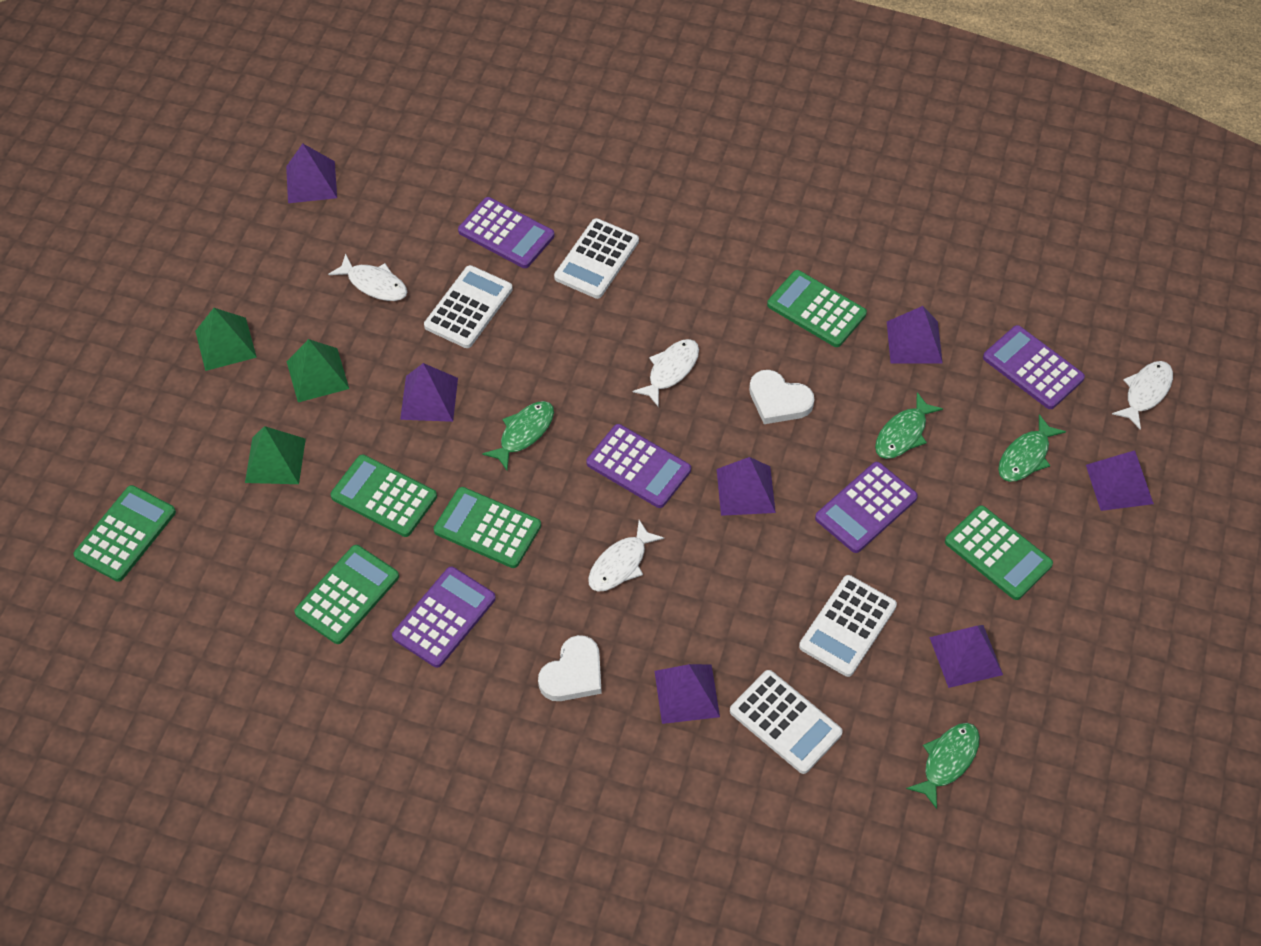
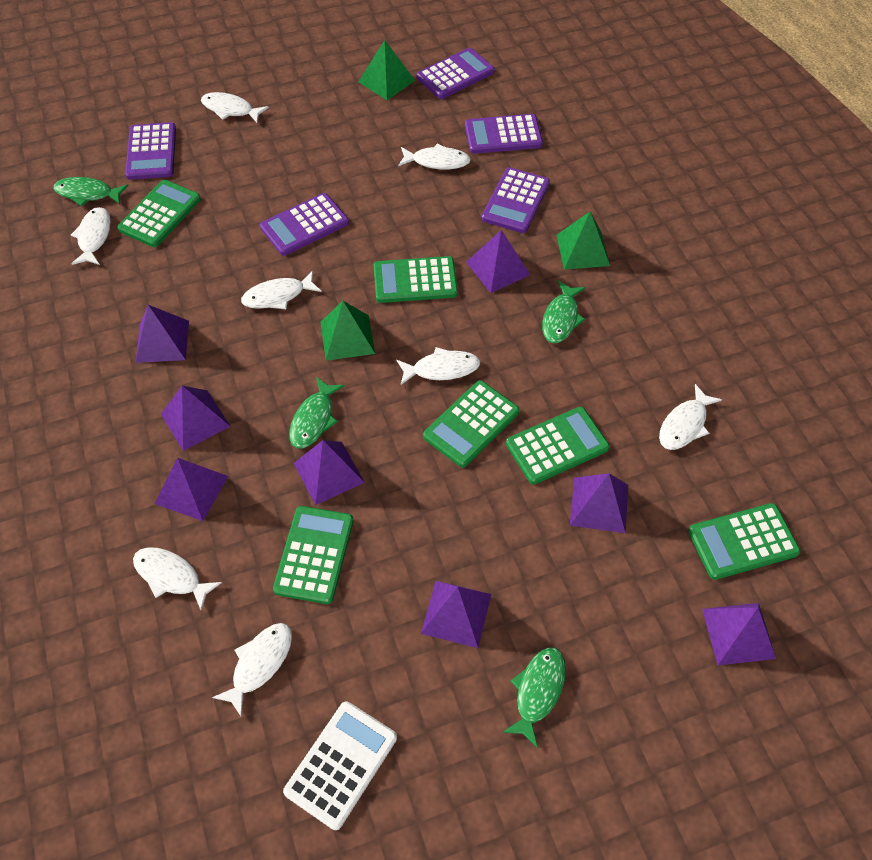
purple pyramid: 7 -> 8
white calculator: 4 -> 1
white fish: 4 -> 8
white heart: 2 -> 0

